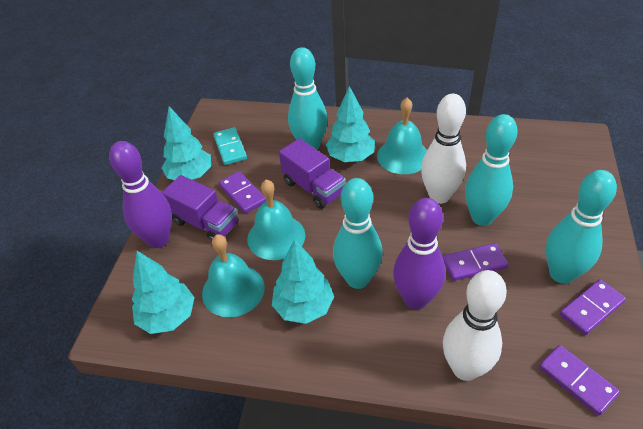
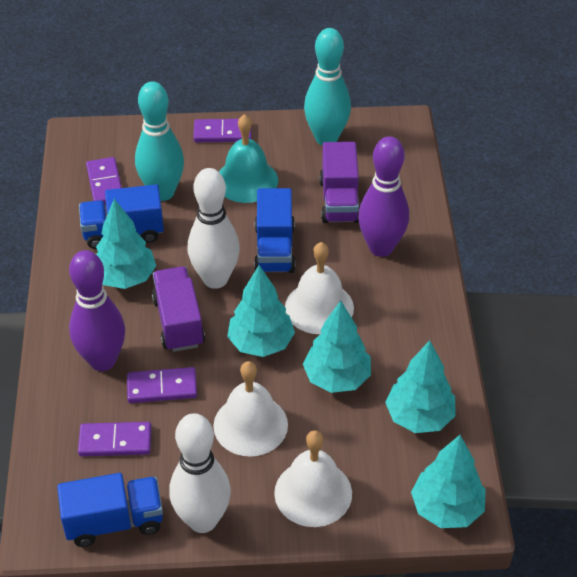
blue truck: 0 -> 3
turquoise bell: 3 -> 1
turquoise bowling pin: 4 -> 2
turquoise domino: 1 -> 0
turquoise tree: 4 -> 5
white bell: 0 -> 3

